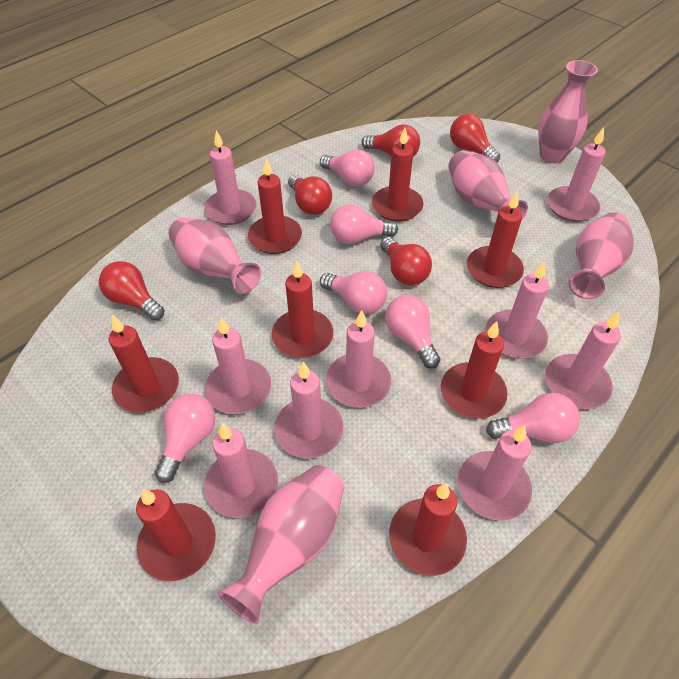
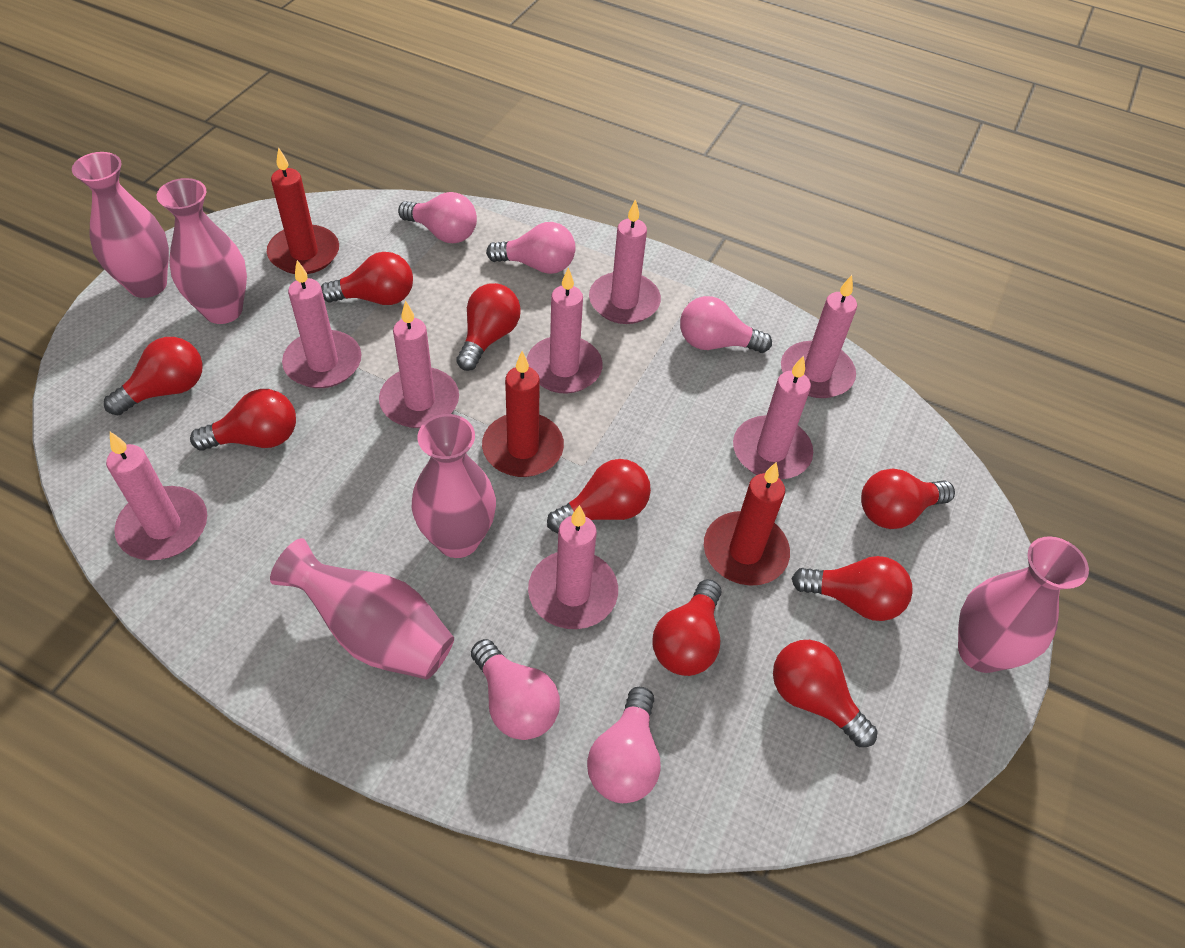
pink candle: 9 -> 8
pink light bulb: 6 -> 5
red candle: 8 -> 3
red light bulb: 5 -> 9

